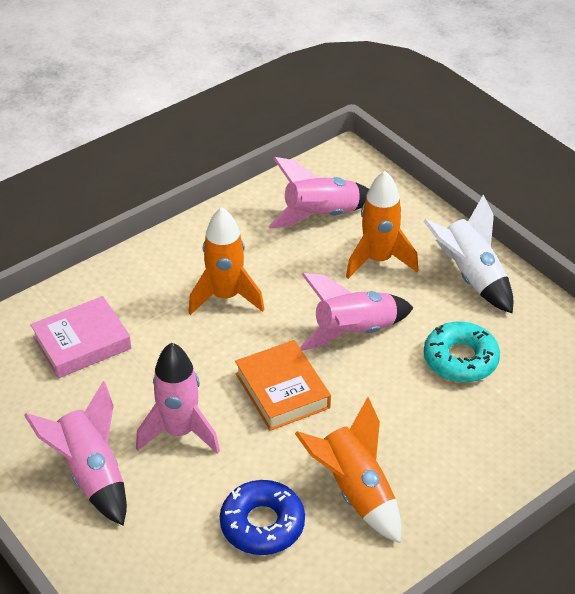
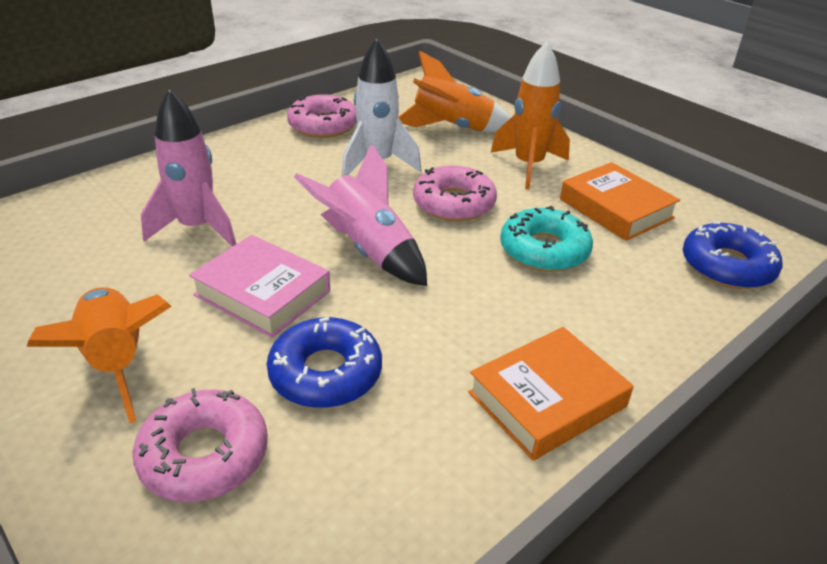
blue donut: 1 -> 2
orange book: 1 -> 2
pink donut: 0 -> 3
pink rocket: 4 -> 2

